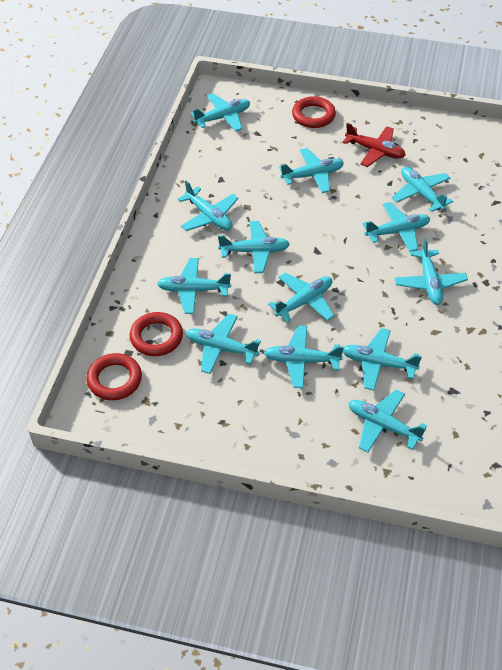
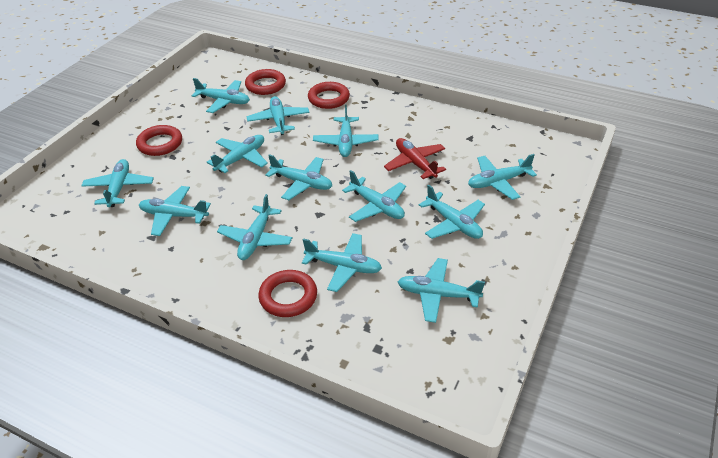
red ring: 3 -> 4

